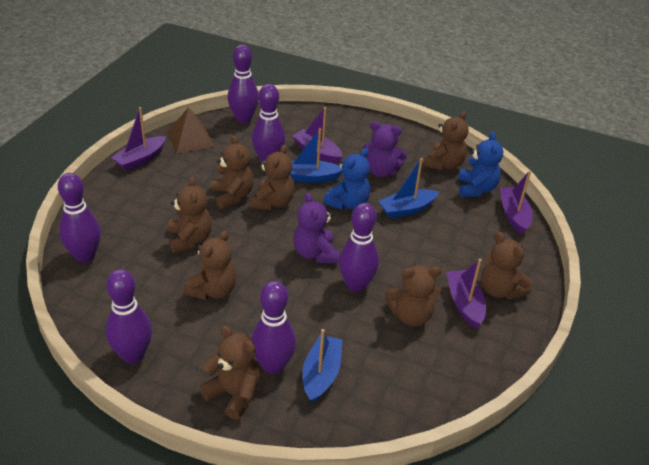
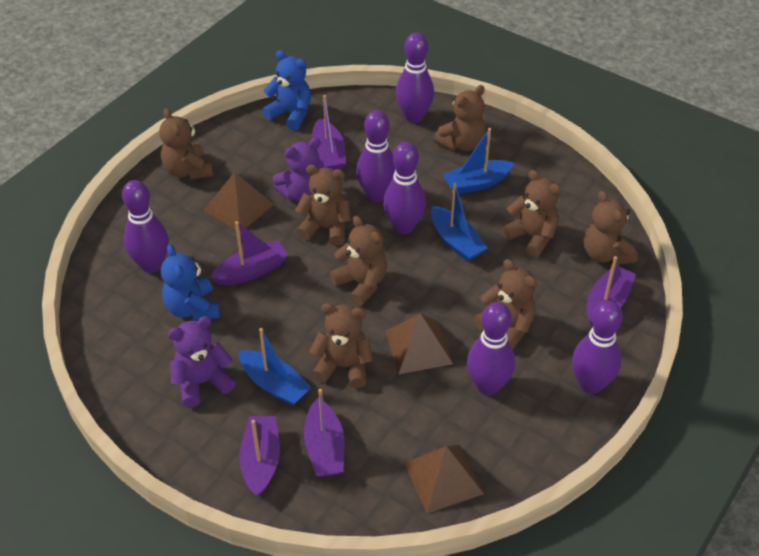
brown pyramid: 1 -> 3
purple boat: 4 -> 5

